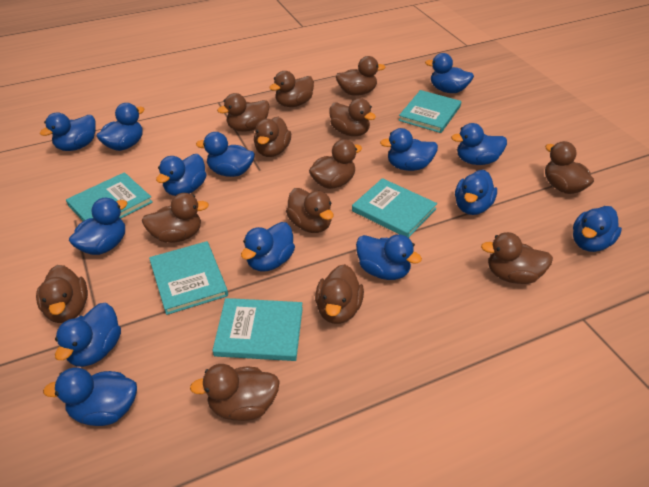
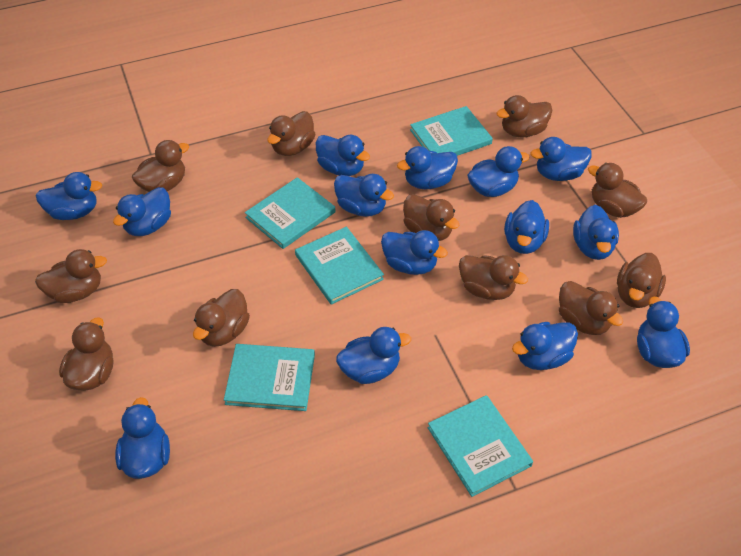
brown duck: 13 -> 11

